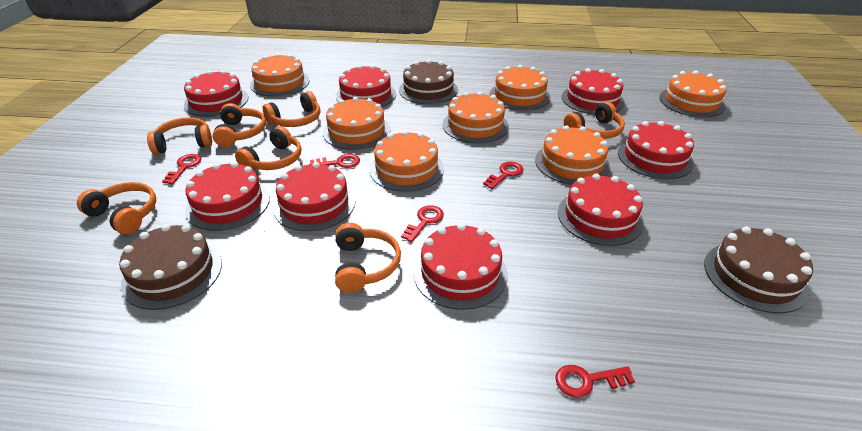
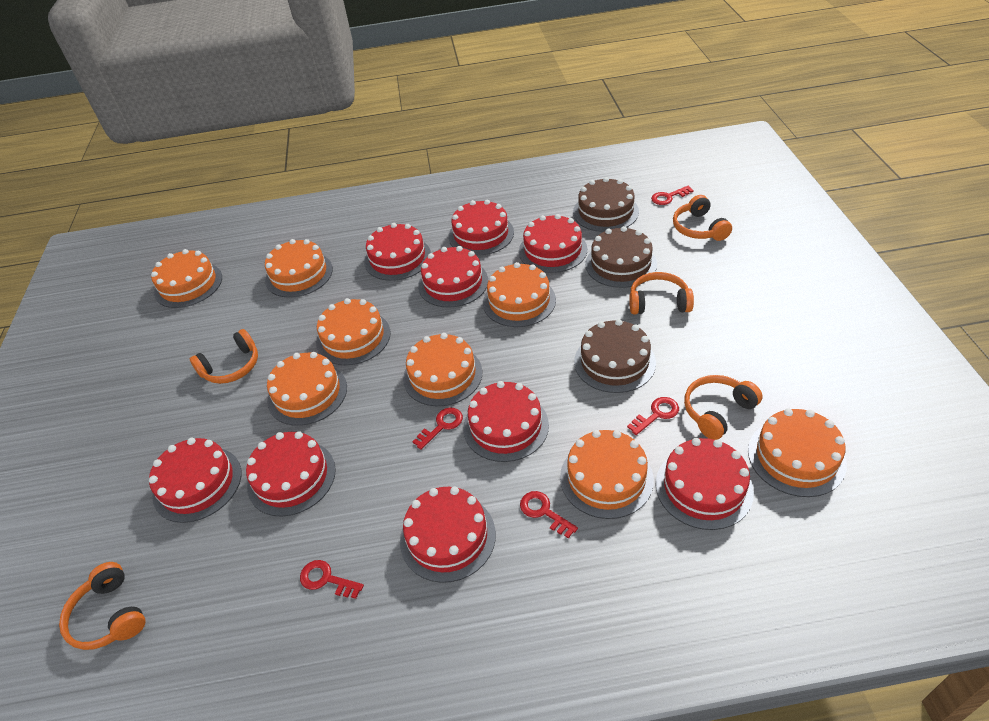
orange cake: 7 -> 8
orange headphones: 7 -> 5
red cake: 8 -> 9

